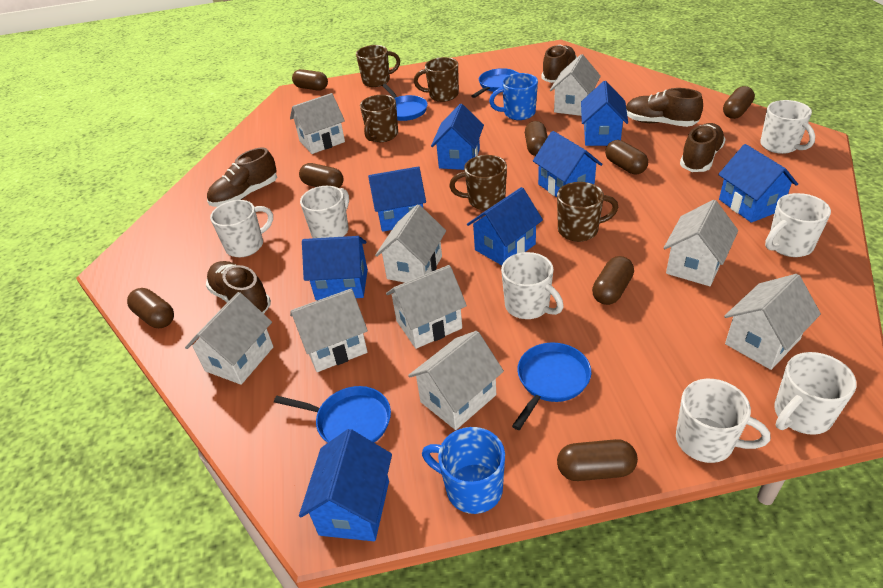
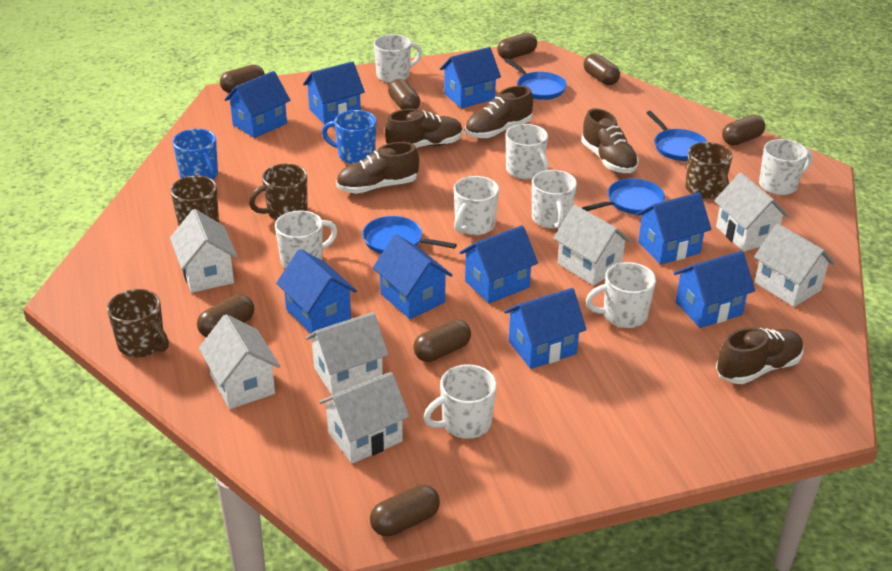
blue house: 8 -> 9
brown mug: 5 -> 4
white house: 9 -> 7
white mug: 7 -> 8

